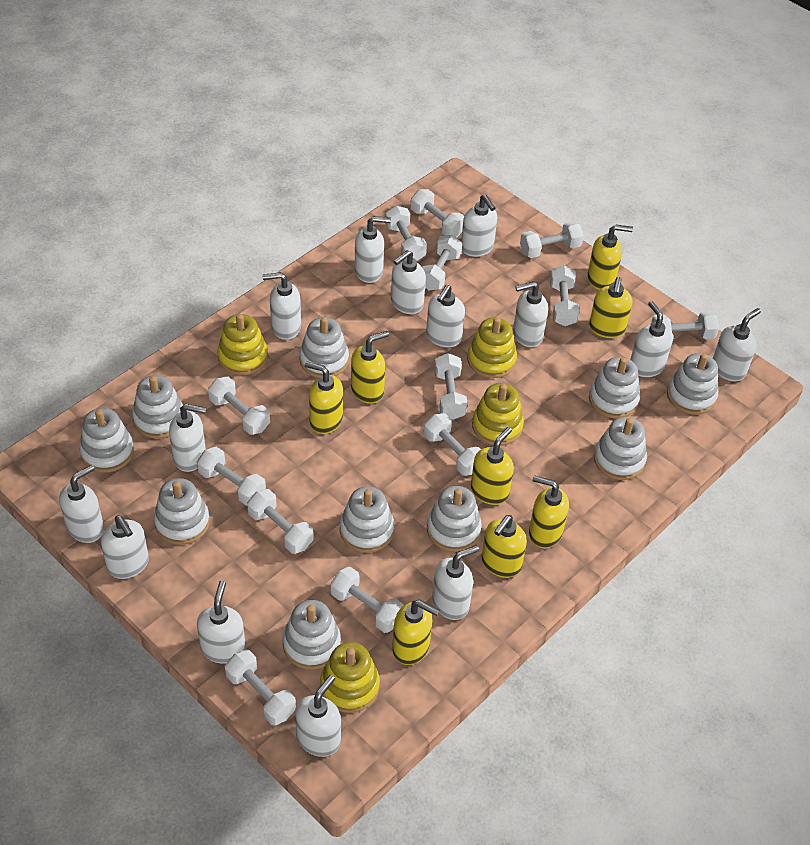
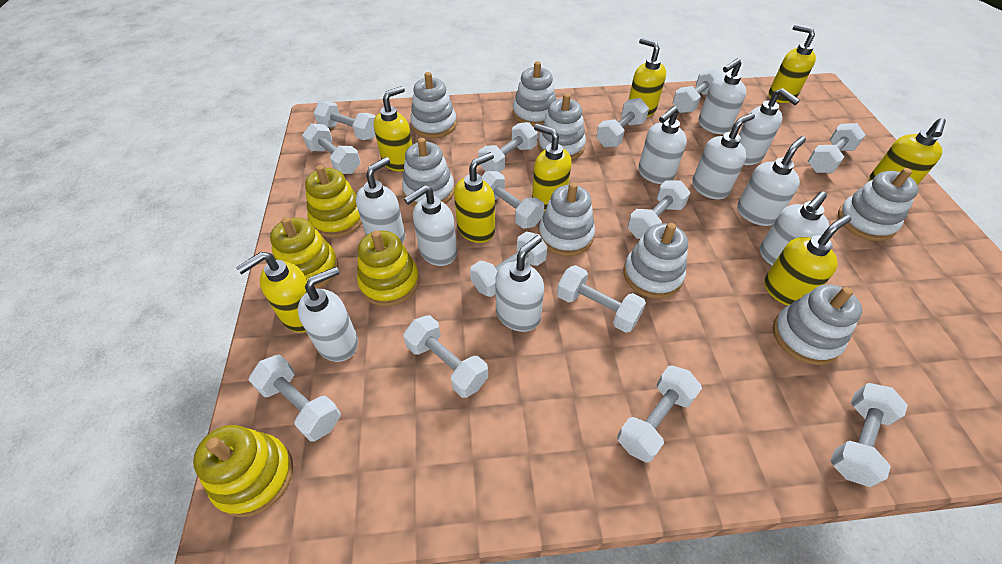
white dumbbell: 13 -> 14
white soap dispenser: 14 -> 10
white stacking toy: 10 -> 8

